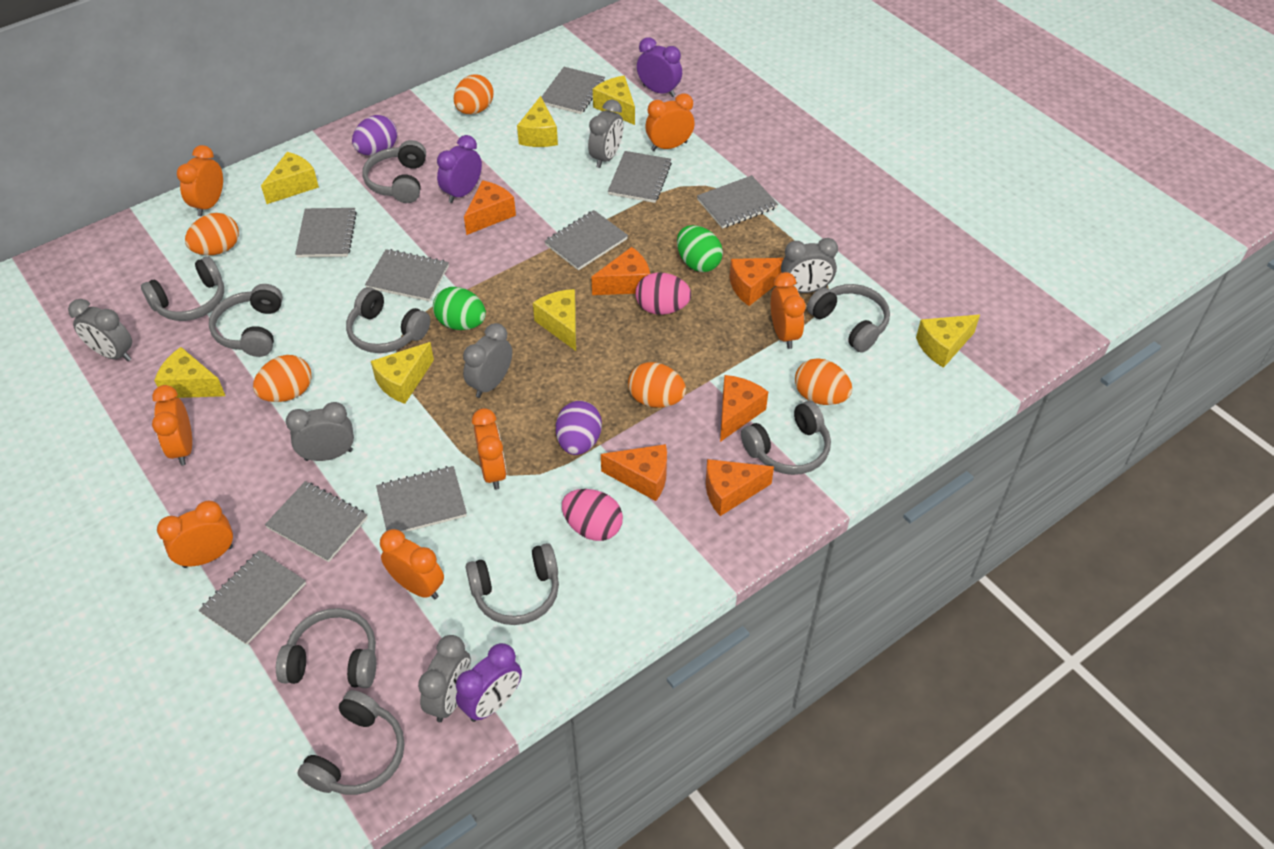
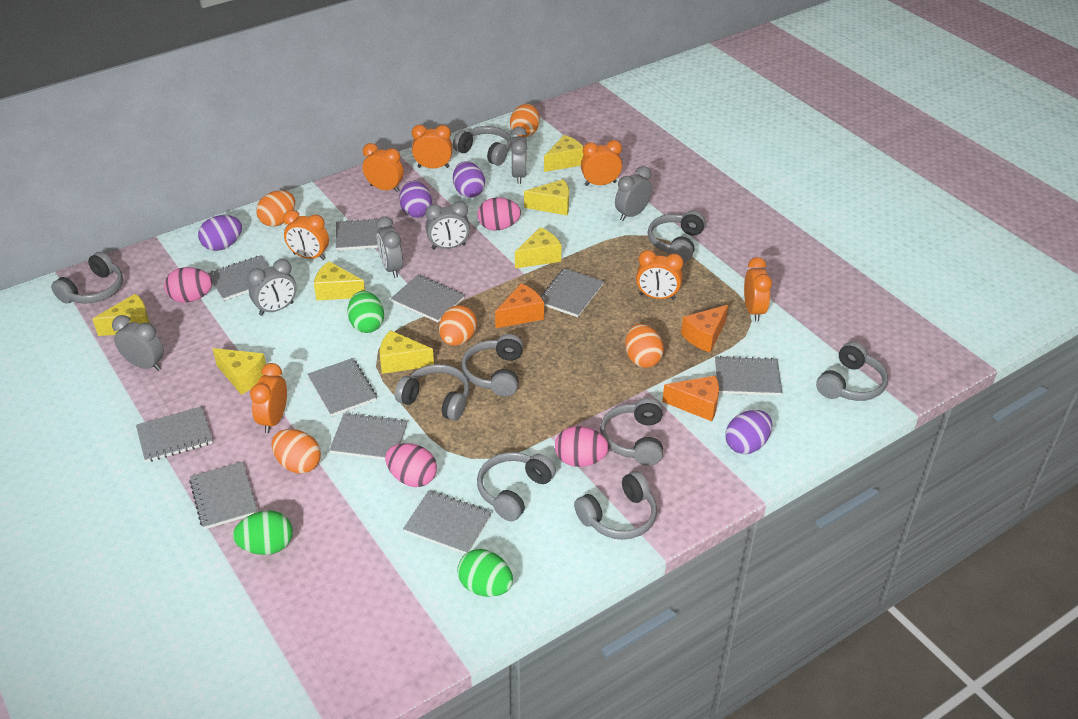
green egg: 2 -> 3
grey notebook: 9 -> 10
orange cheese: 6 -> 3
pink egg: 2 -> 4
purple clock: 3 -> 0
purple egg: 2 -> 4

